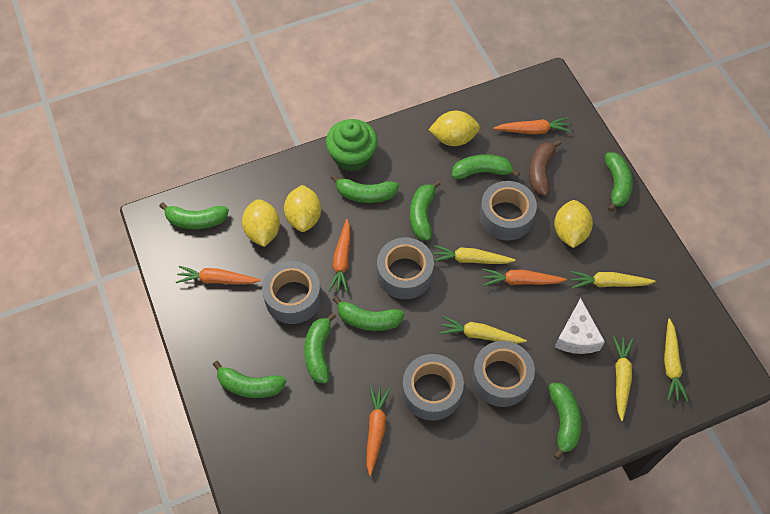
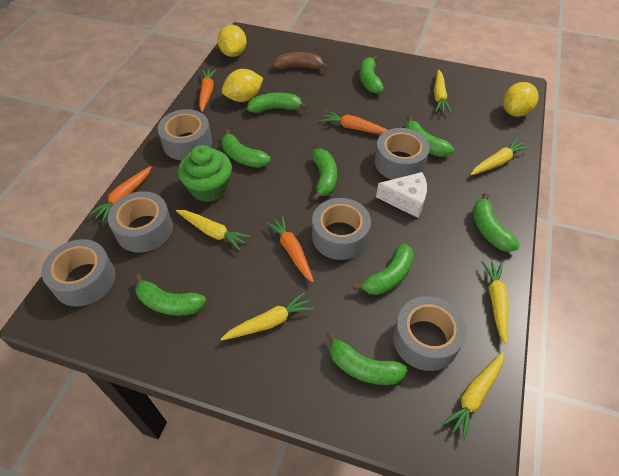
grey tape: 5 -> 6
orange carrot: 5 -> 4
yellow carrot: 5 -> 6
yellow lemon: 4 -> 3

